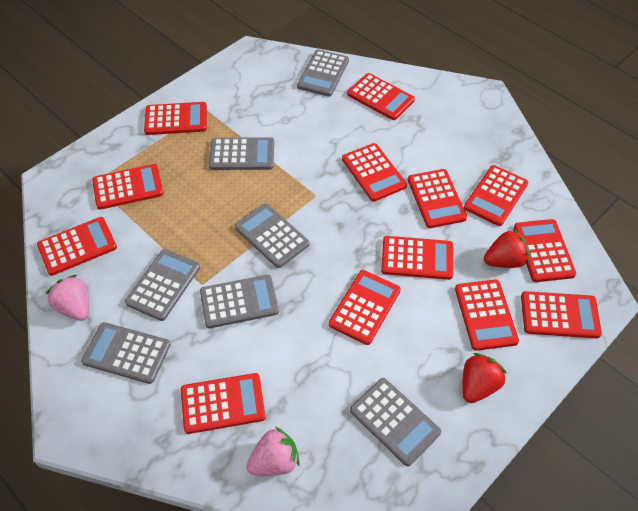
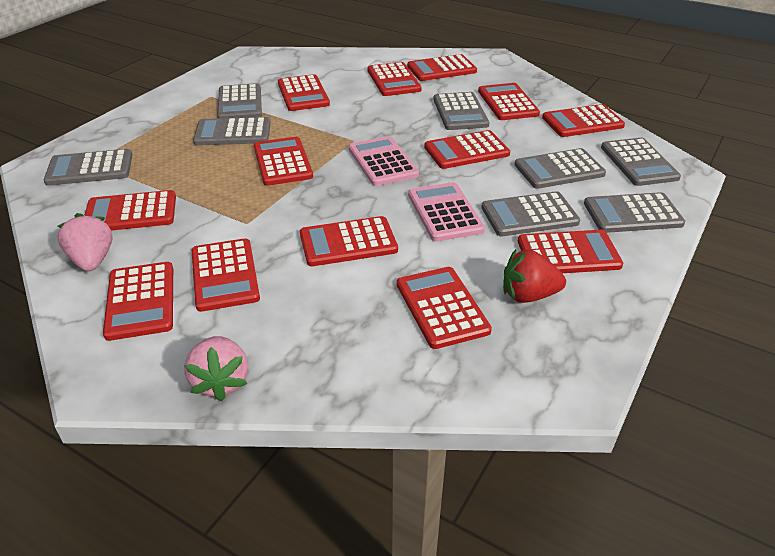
grey calculator: 7 -> 8
pink calculator: 0 -> 2
red strawberry: 2 -> 1

